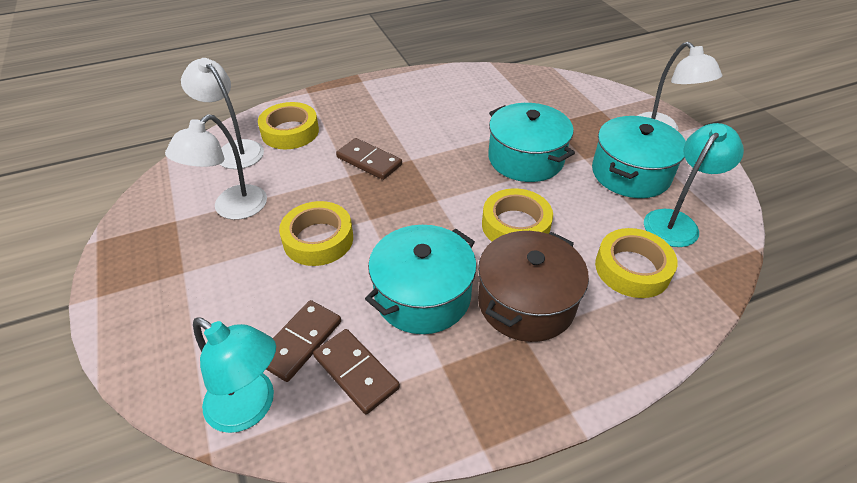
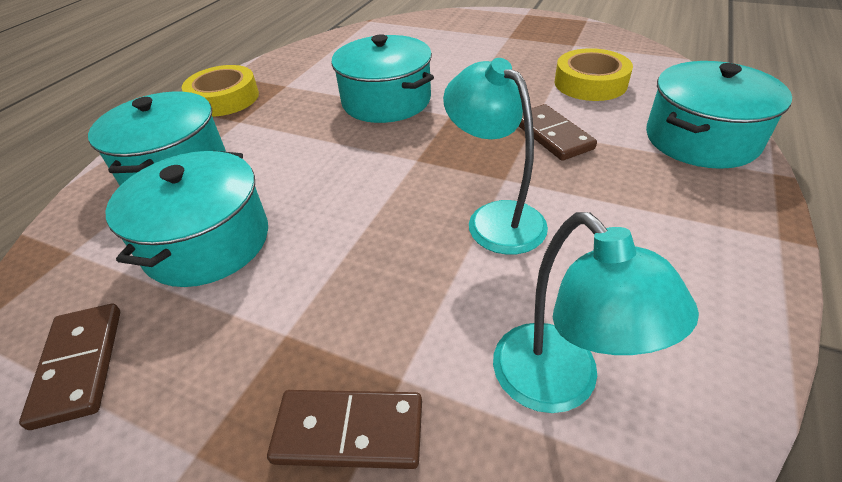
brown pot: 1 -> 0
turquoise pot: 3 -> 4
white lamp: 3 -> 0
yellow tape: 4 -> 2

